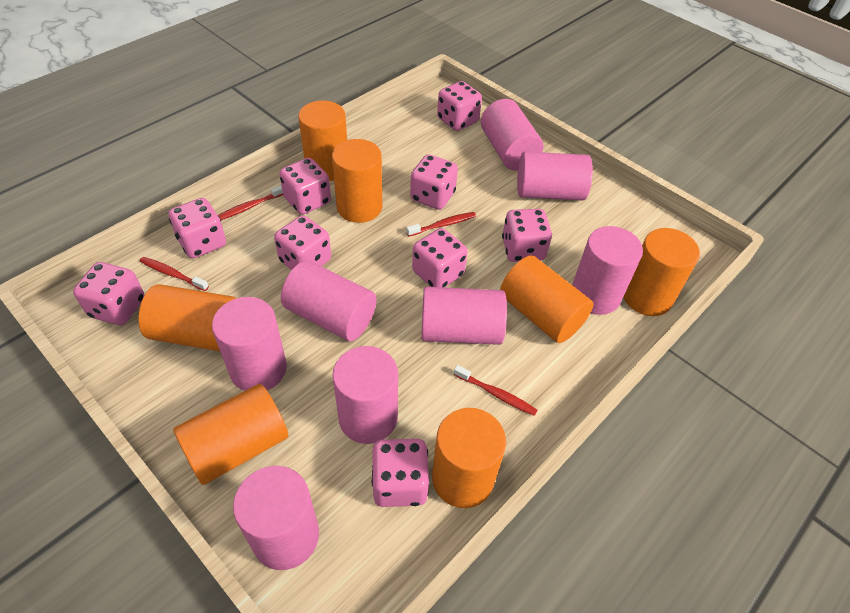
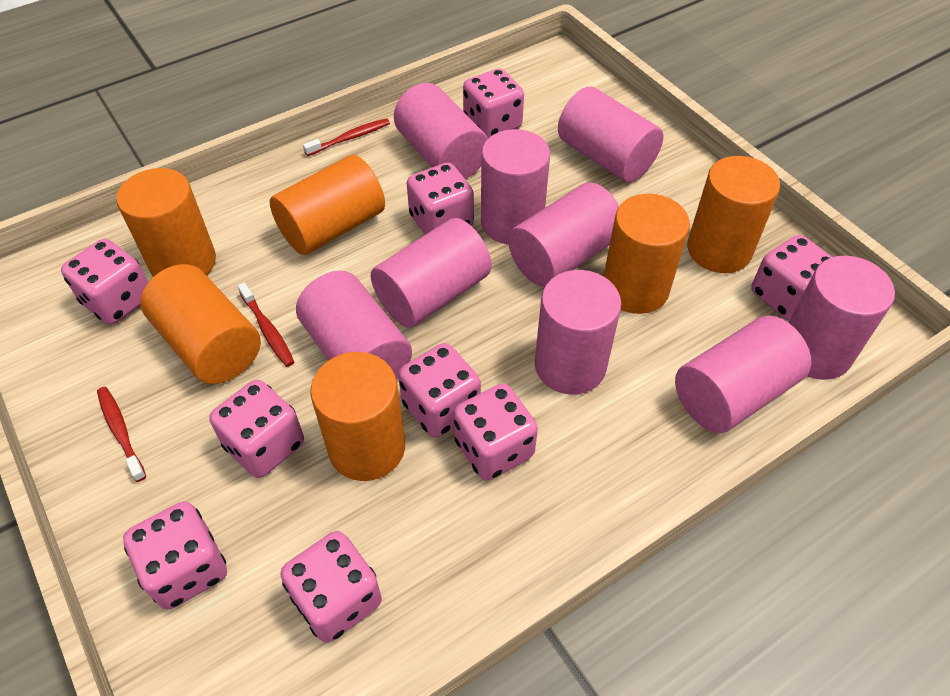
orange cylinder: 7 -> 6
pink cylinder: 8 -> 9
red toothbrush: 4 -> 3

